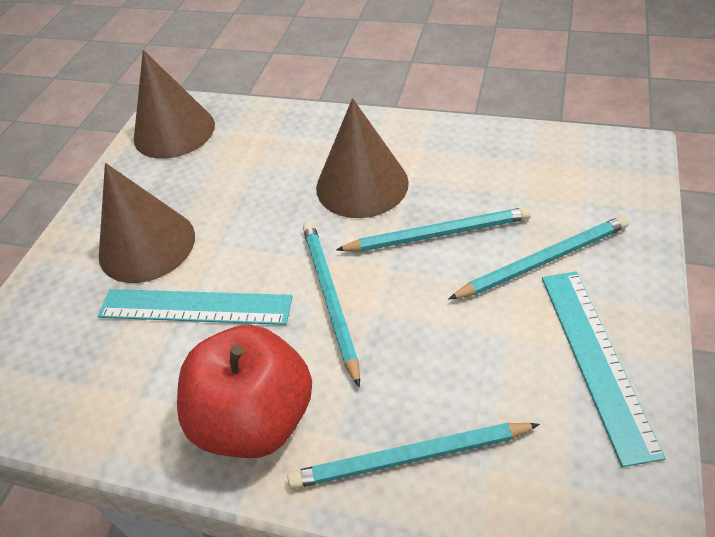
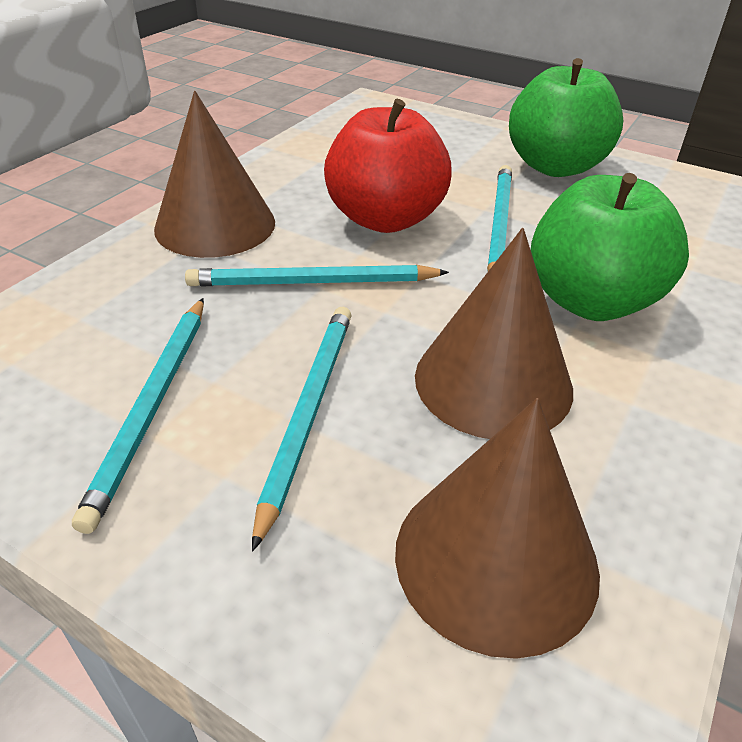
green apple: 0 -> 2
turquoise ruler: 2 -> 0

